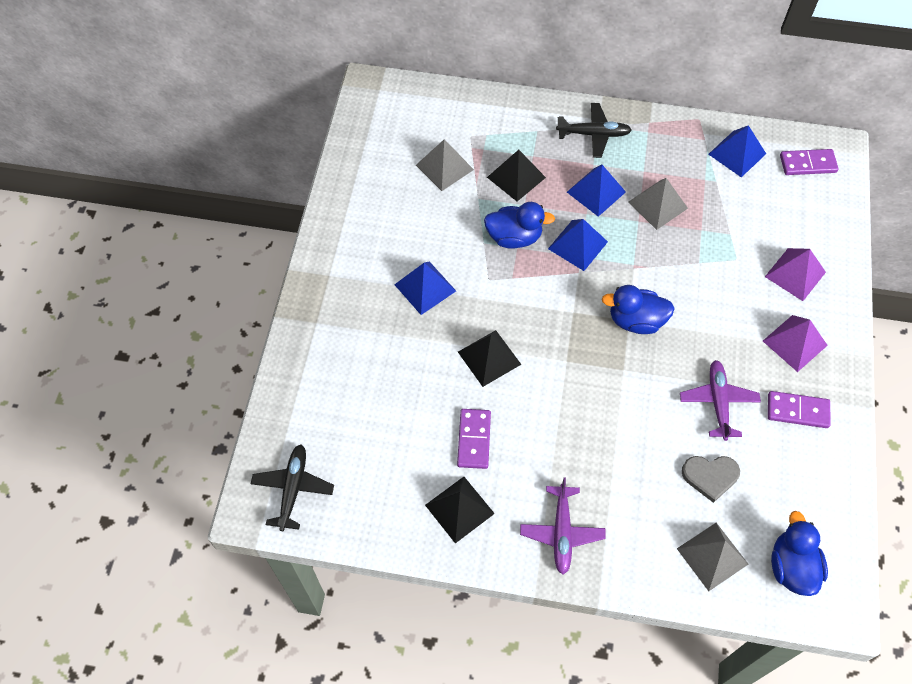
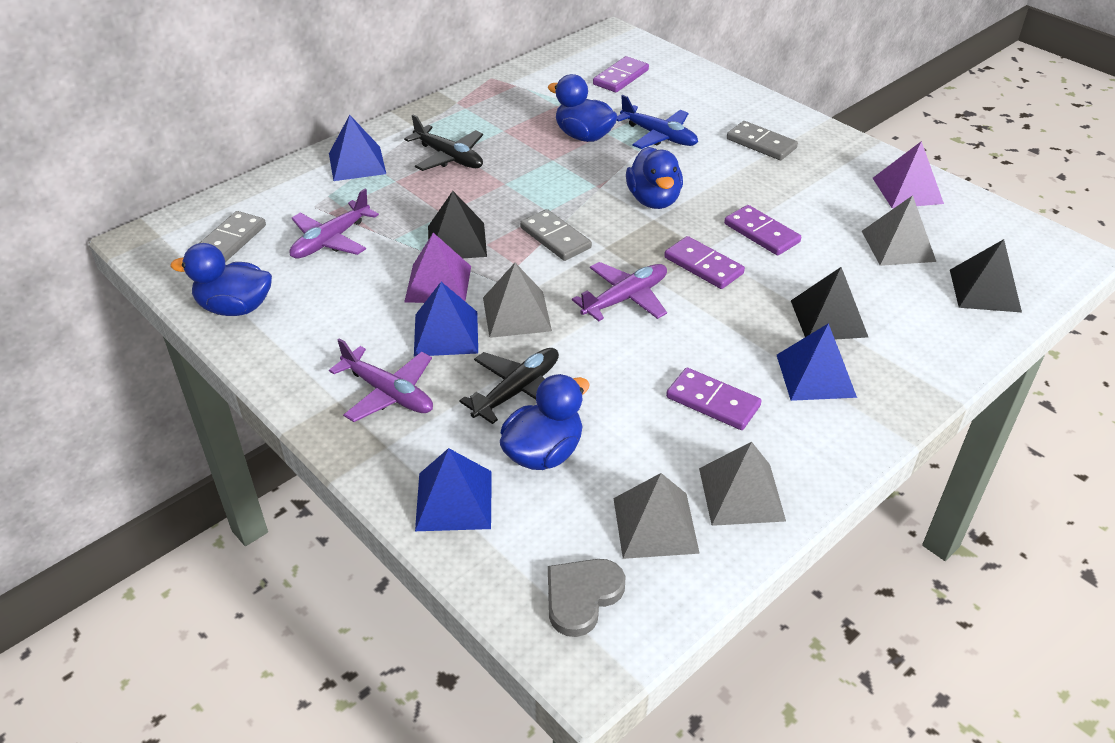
blue duck: 3 -> 4
blue plane: 0 -> 1
grey domino: 0 -> 3
grey pyramid: 3 -> 4
purple domino: 3 -> 4
purple plane: 2 -> 3

